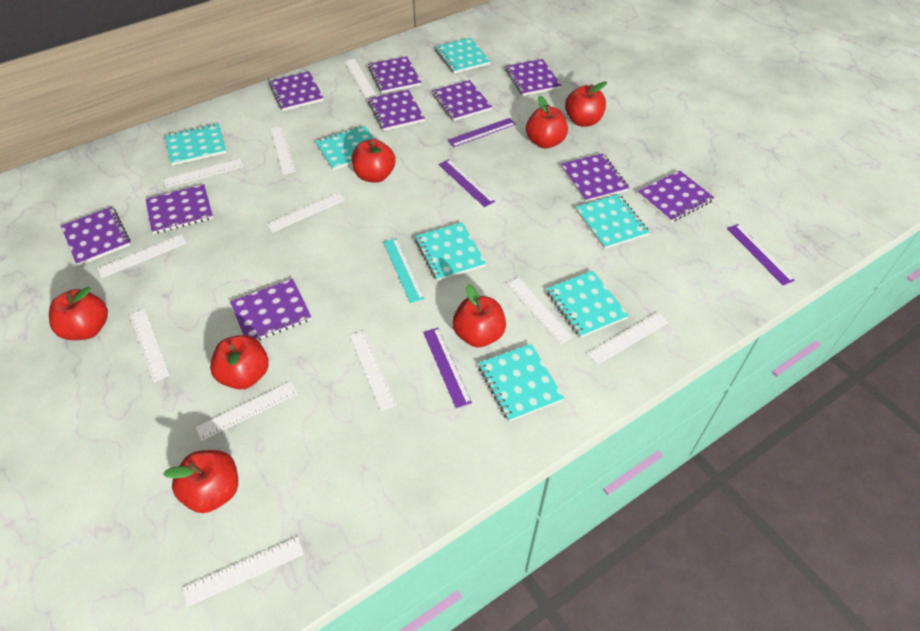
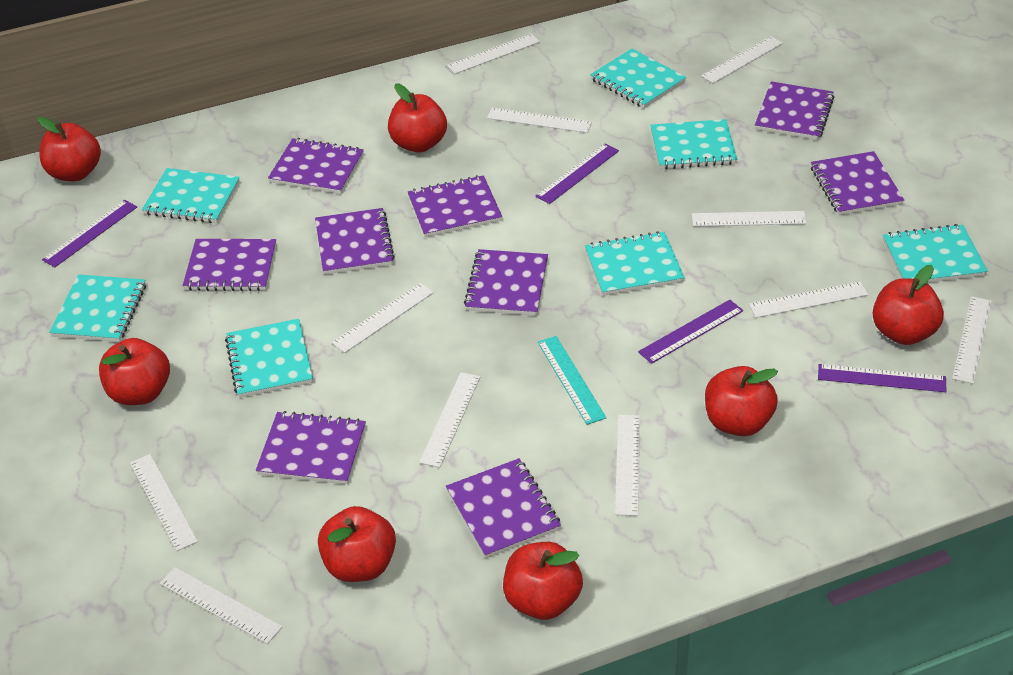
purple notebook: 10 -> 9

